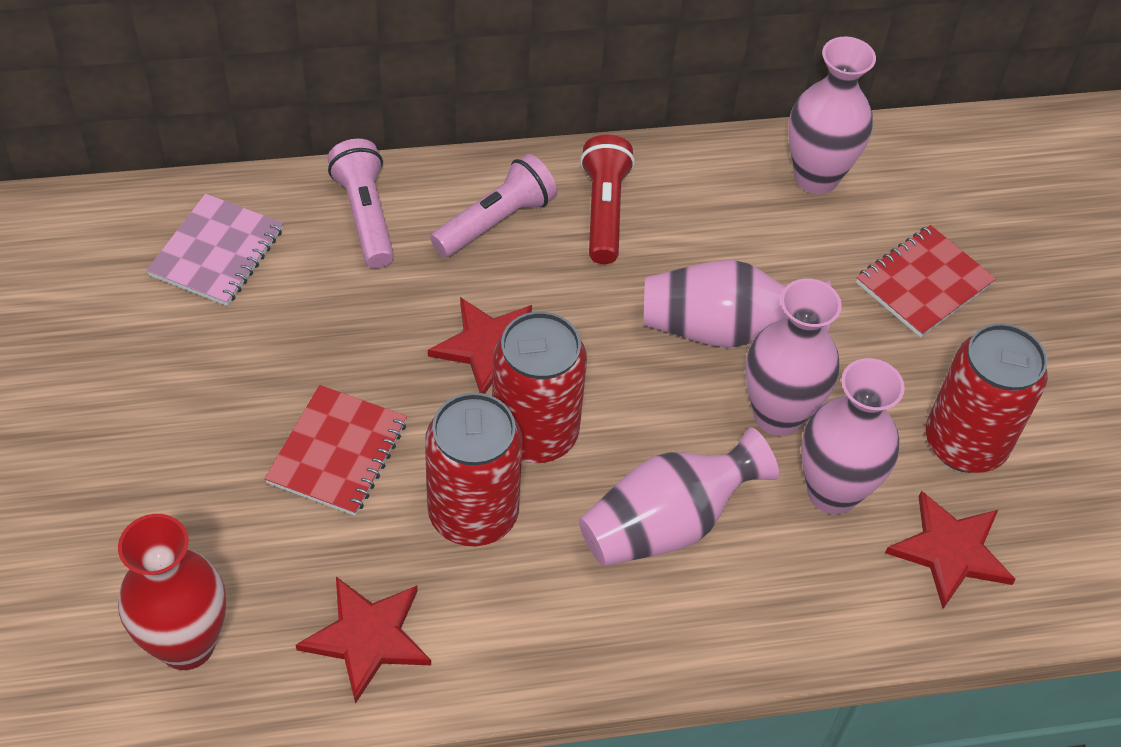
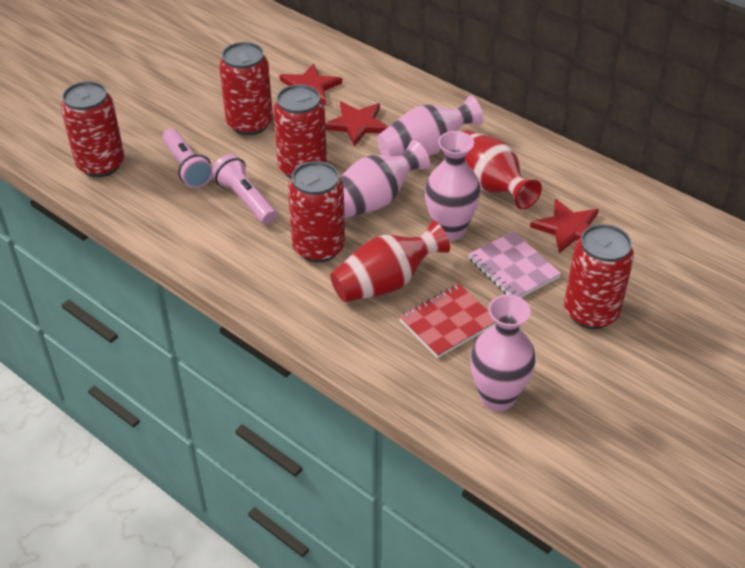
pink vase: 5 -> 4
red can: 3 -> 5
red flashlight: 1 -> 0
red notebook: 2 -> 1
red vase: 1 -> 2

